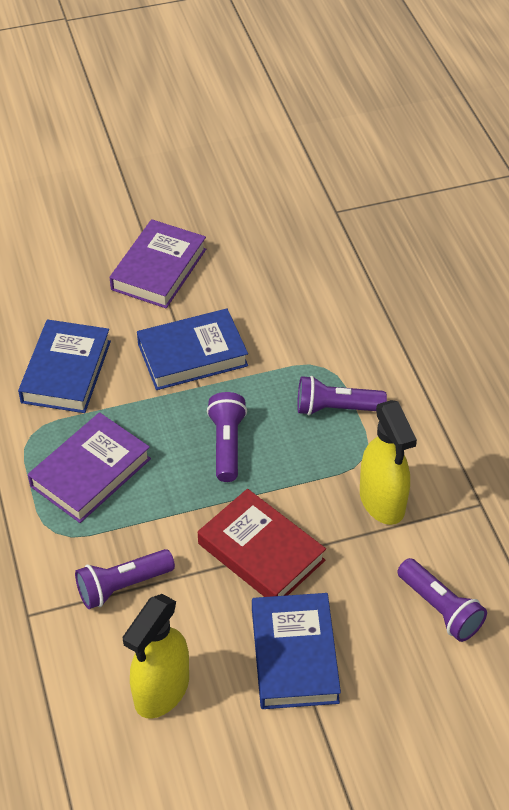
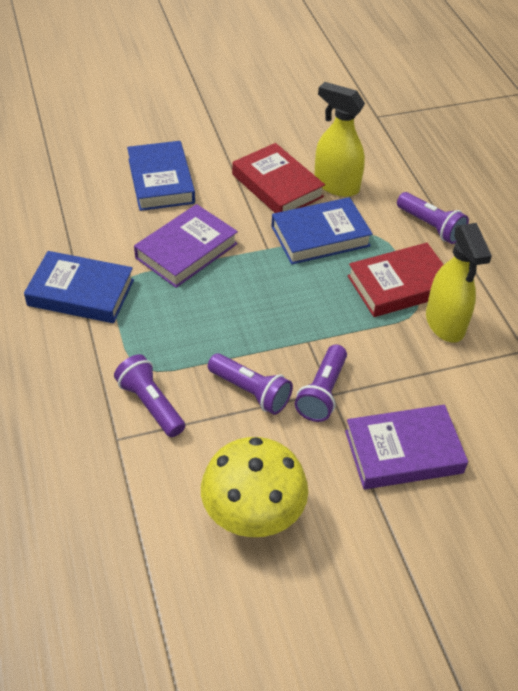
red book: 1 -> 2
yellow mushroom: 0 -> 1

